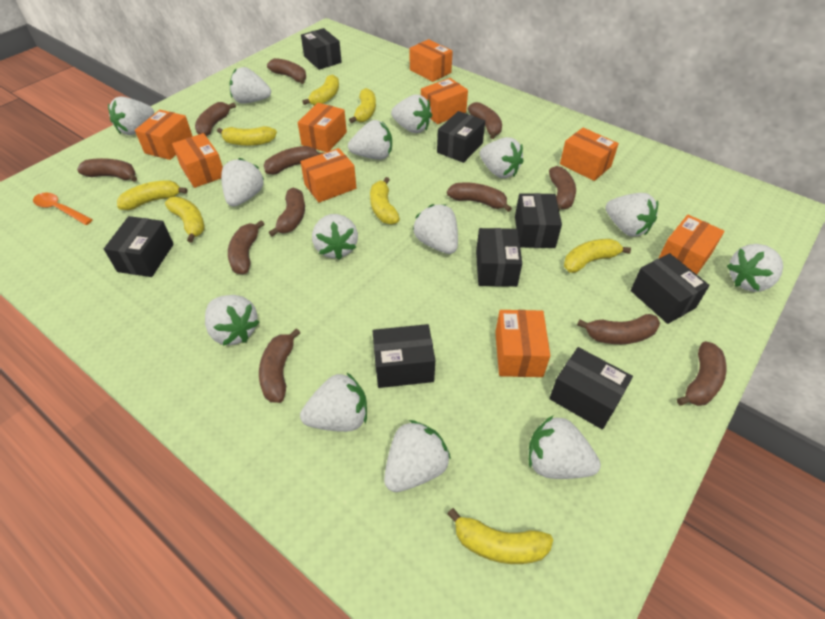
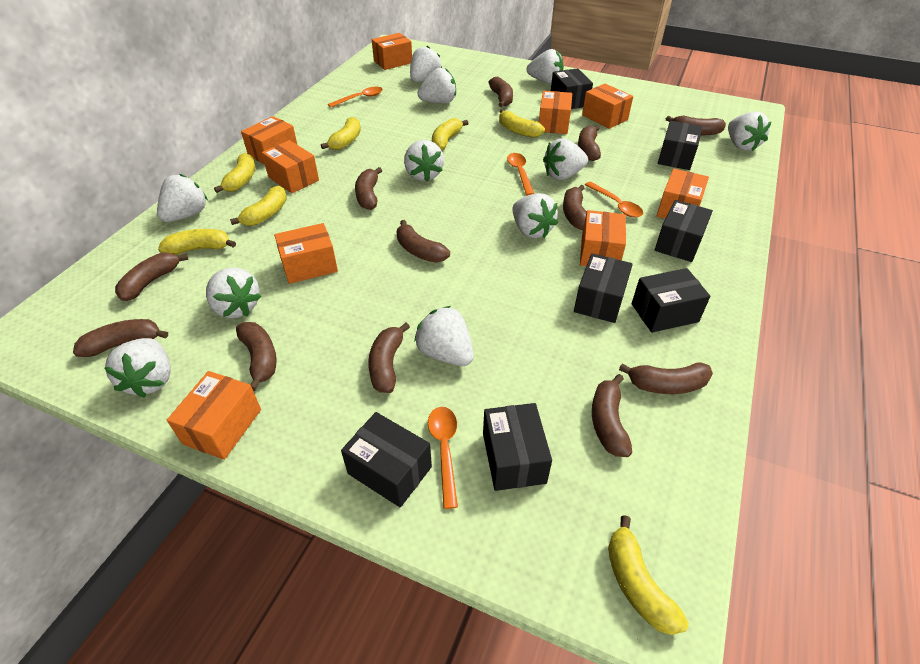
black box: 8 -> 7
orange spoon: 1 -> 4
white strawberry: 14 -> 11
yellow banana: 8 -> 7

